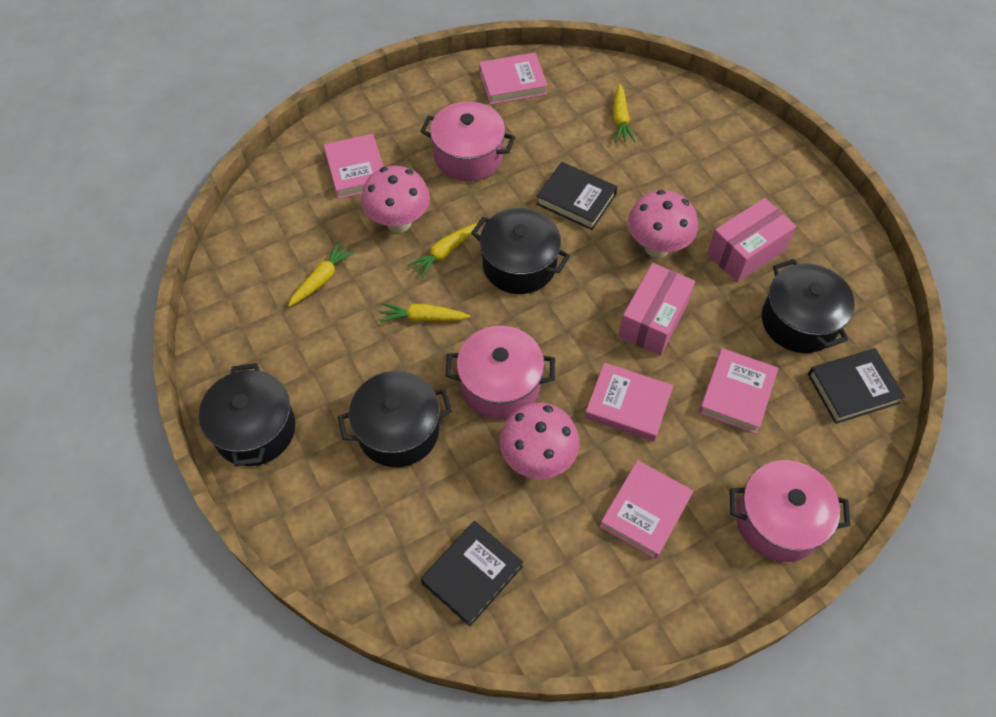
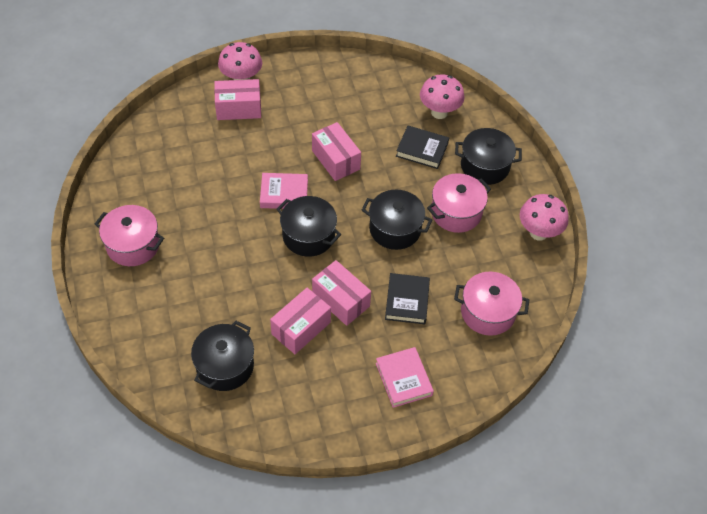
black book: 3 -> 2
pink book: 5 -> 2
pink box: 2 -> 4
yellow carrot: 4 -> 0

